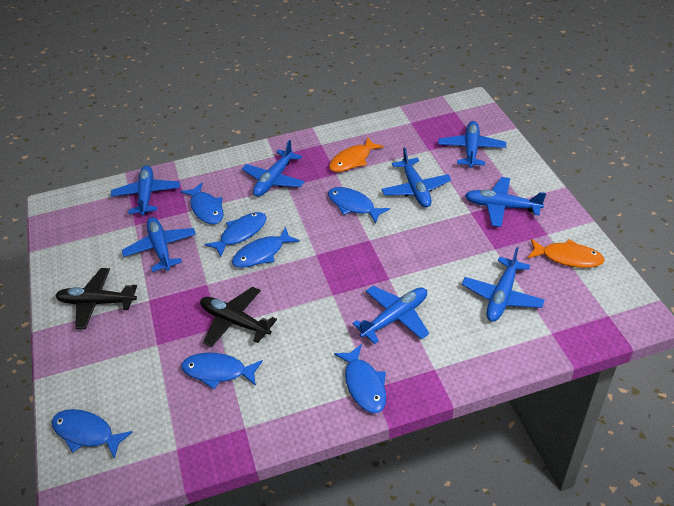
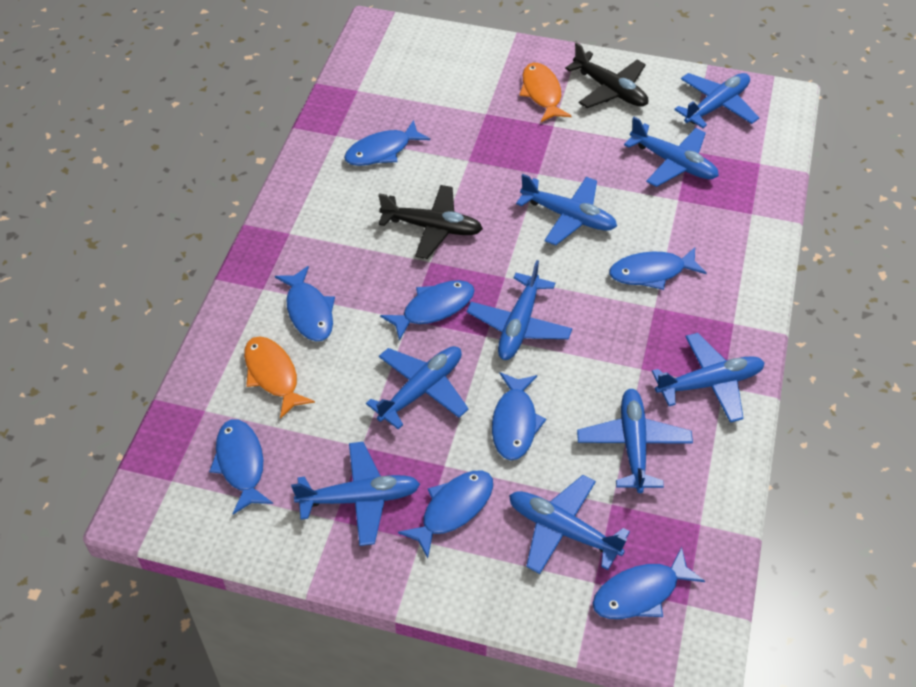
blue fish: 7 -> 8
blue plane: 8 -> 9

